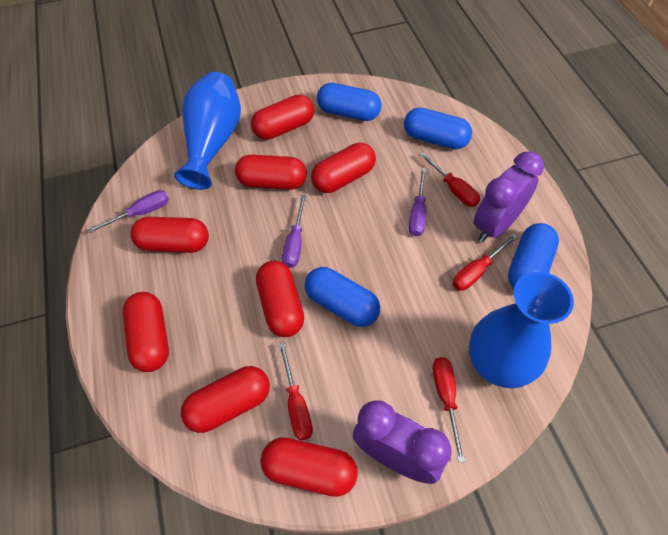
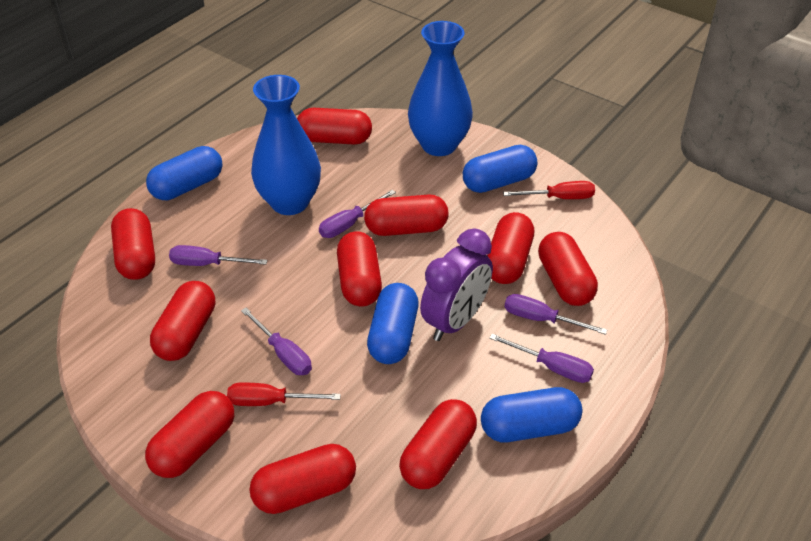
purple clock: 2 -> 1
purple screwdriver: 3 -> 5
red capsule: 8 -> 10
red screwdriver: 4 -> 2

